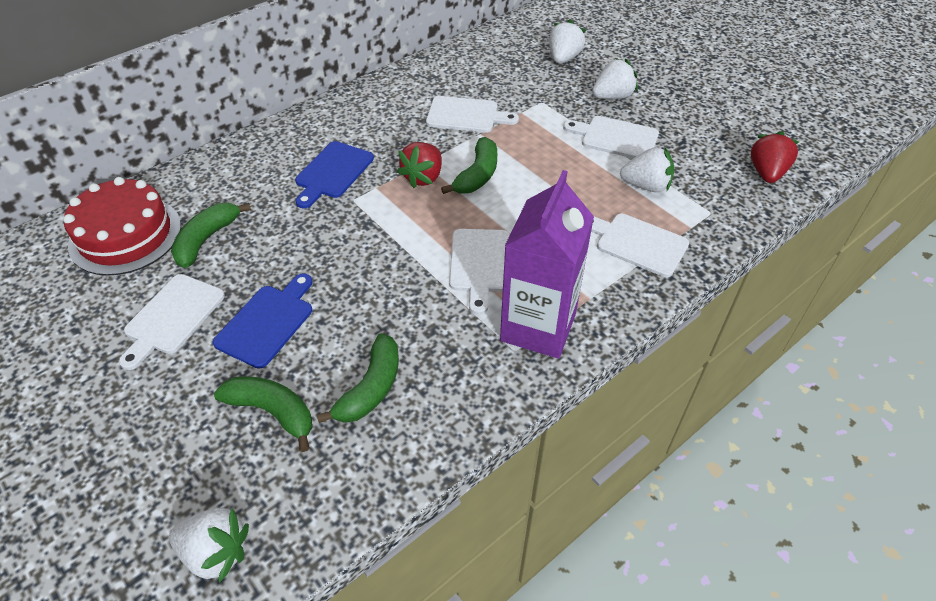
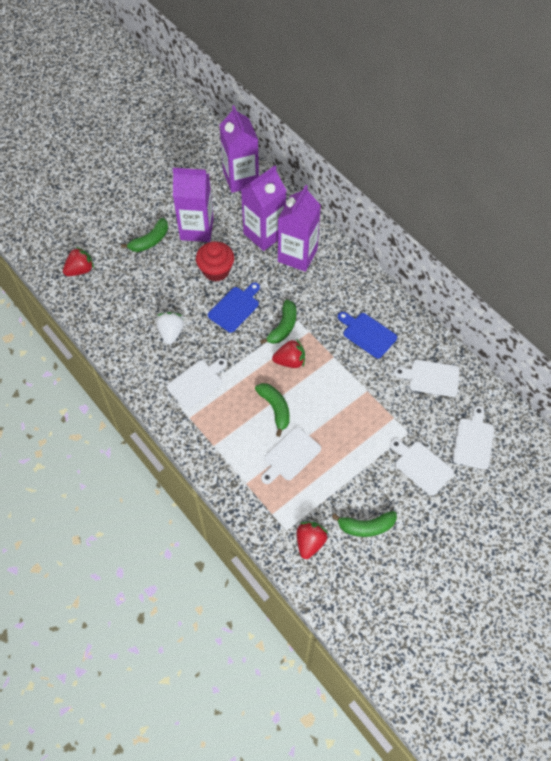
purple carton: 1 -> 4
red cake: 1 -> 0
red cupcake: 0 -> 1
red strawberry: 2 -> 3
white strawberry: 4 -> 1

